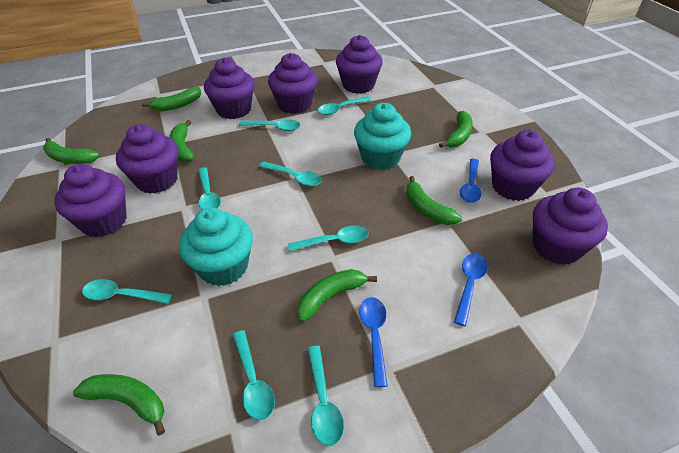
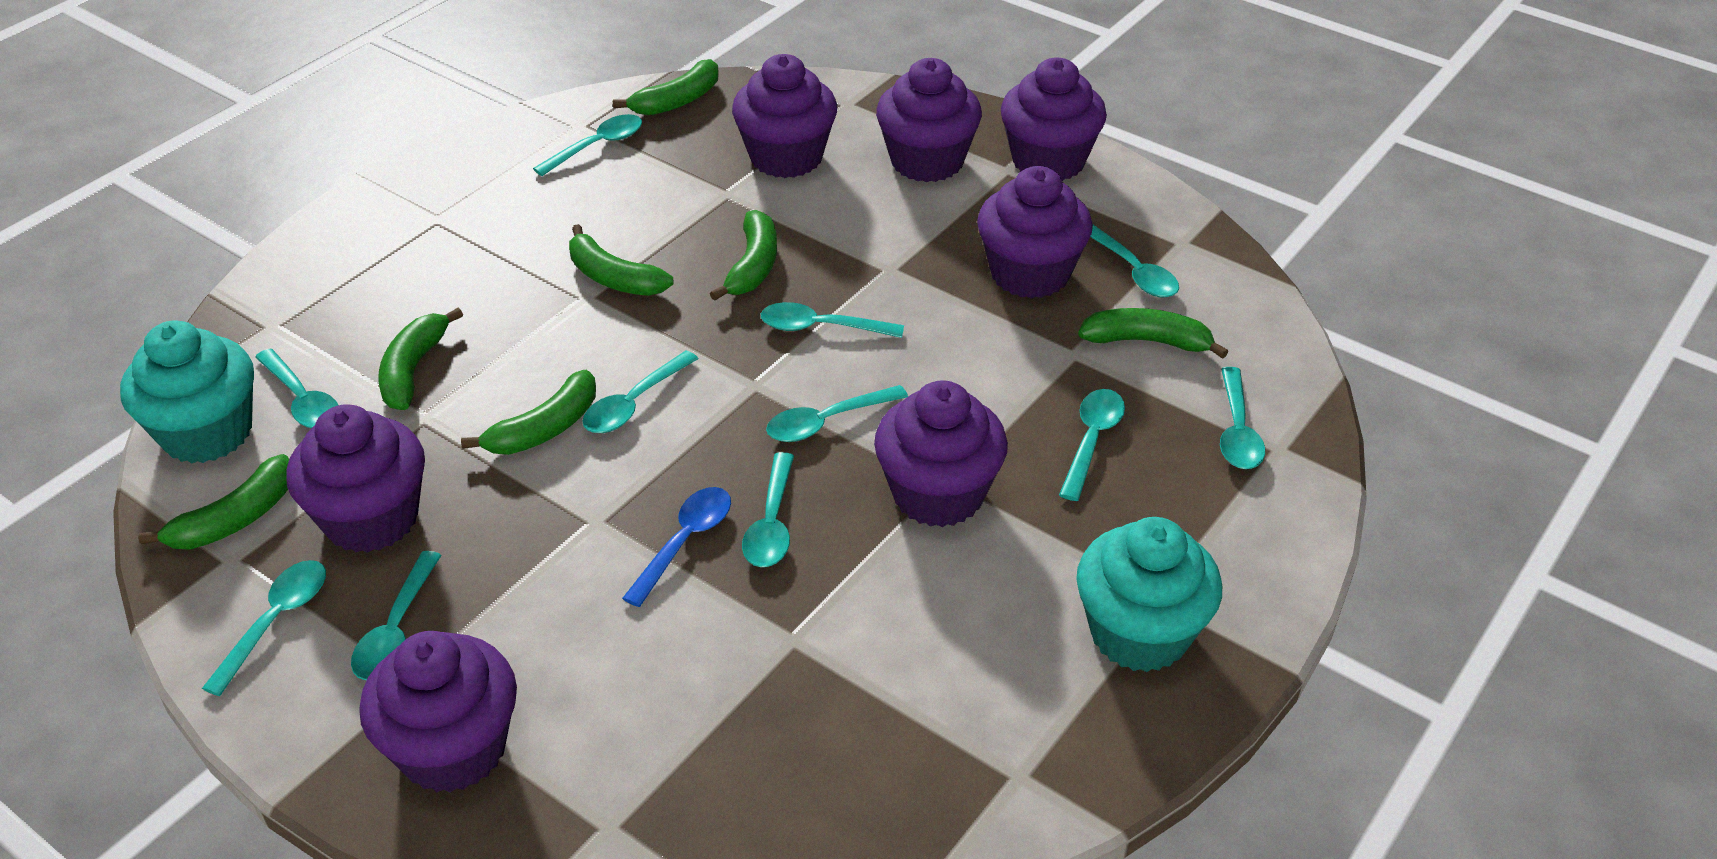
blue spoon: 3 -> 1
turquoise spoon: 8 -> 11

